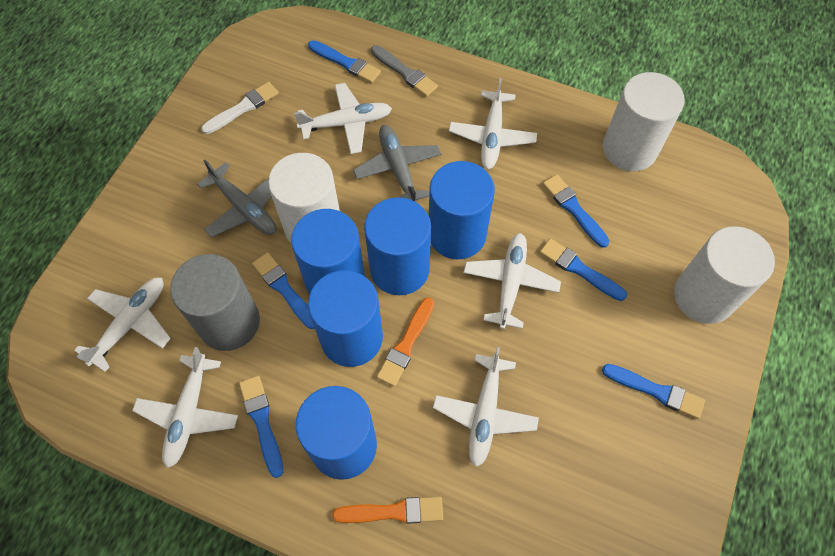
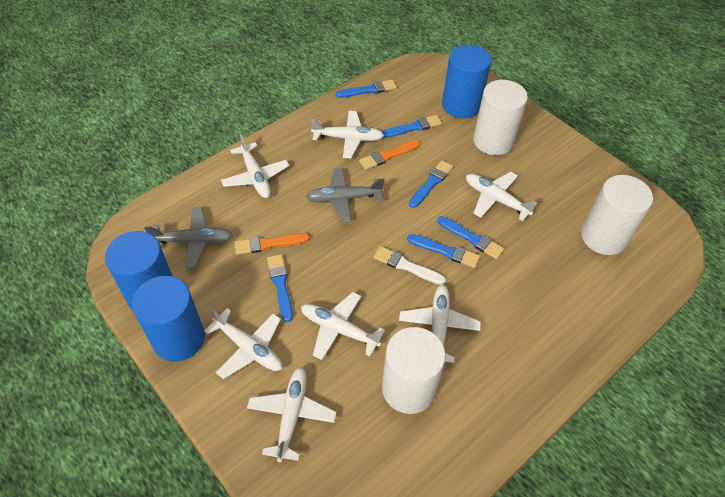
blue cylinder: 5 -> 3
grey brush: 1 -> 0
grey cylinder: 1 -> 0
white plane: 6 -> 7

